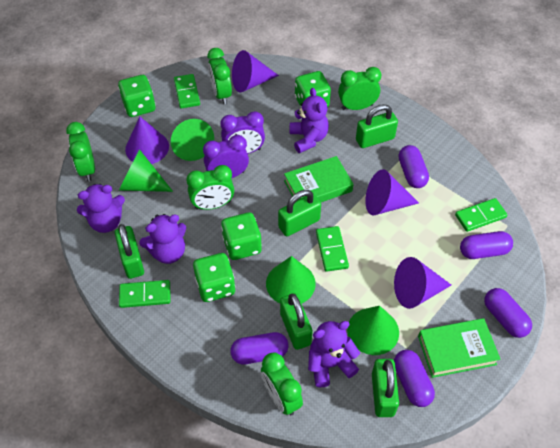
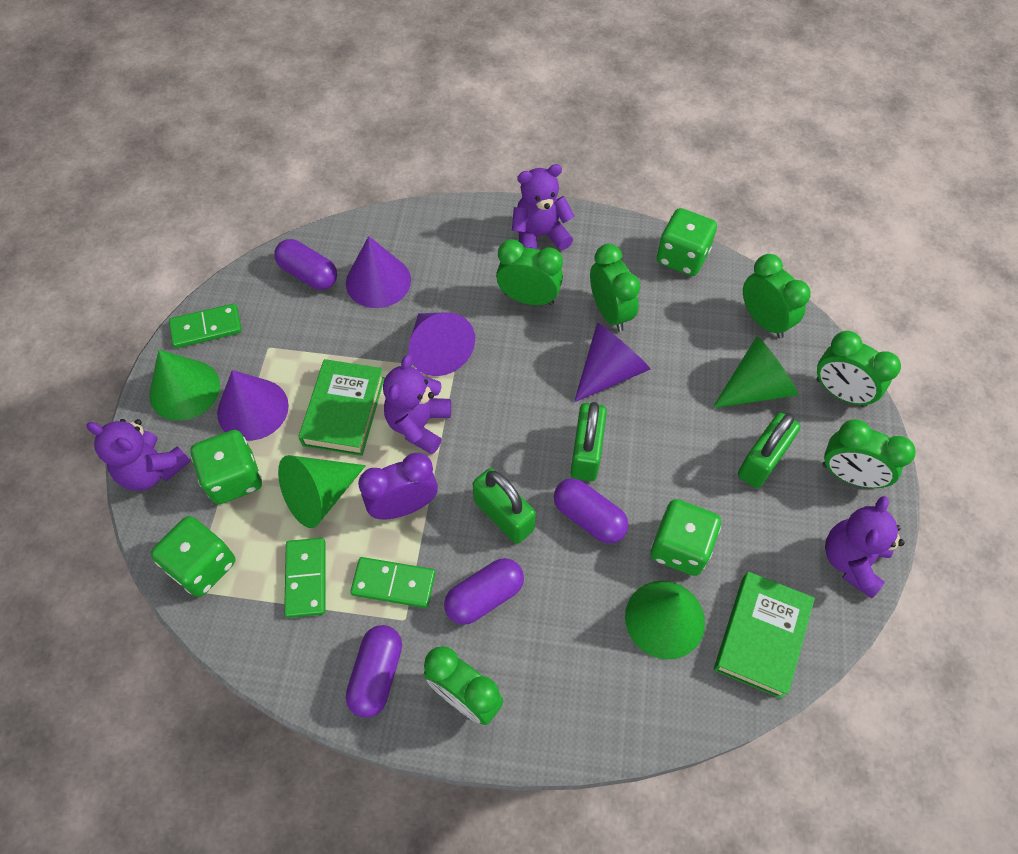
green clock: 5 -> 6
green domino: 4 -> 3
green padlock: 5 -> 3
purple capsule: 5 -> 4
purple clock: 2 -> 1

